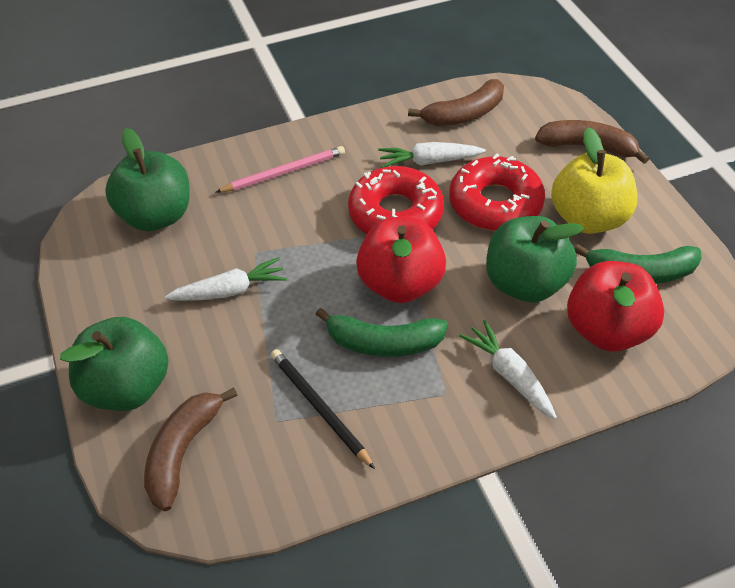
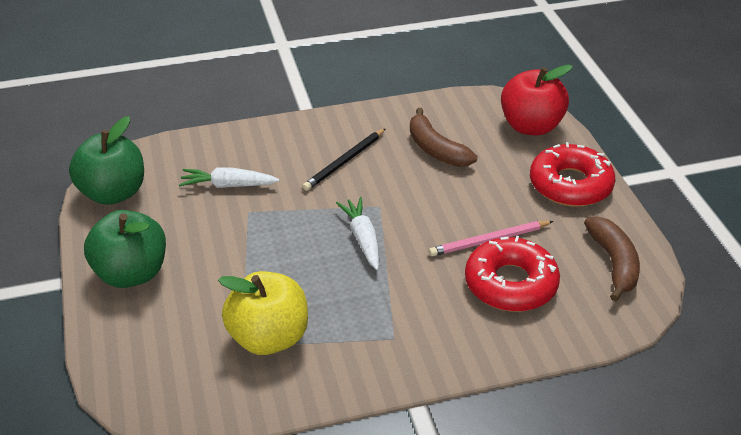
brown banana: 3 -> 2
green apple: 3 -> 2
green banana: 2 -> 0
red apple: 2 -> 1
white carrot: 3 -> 2

